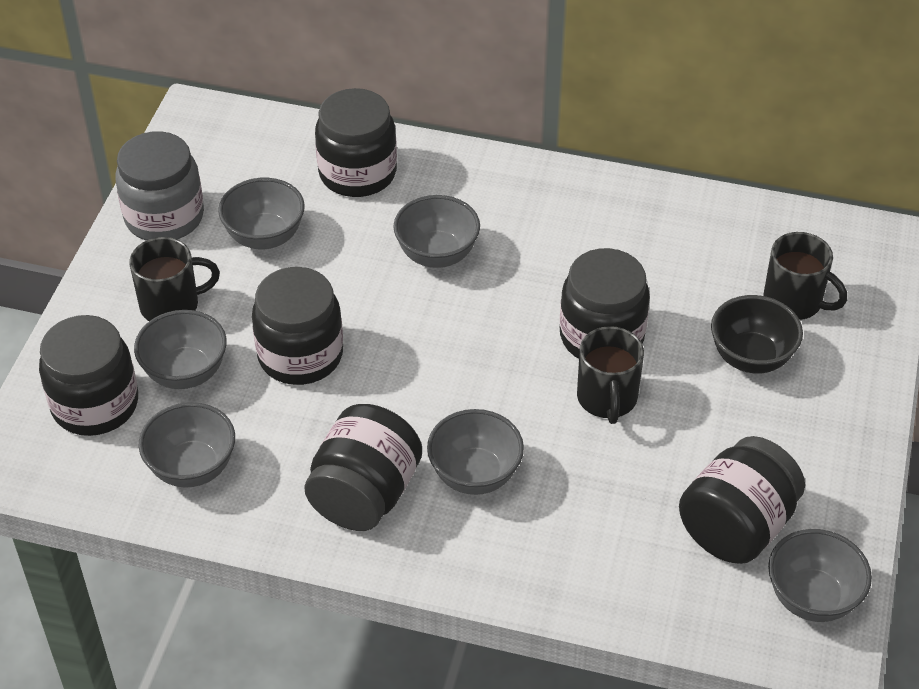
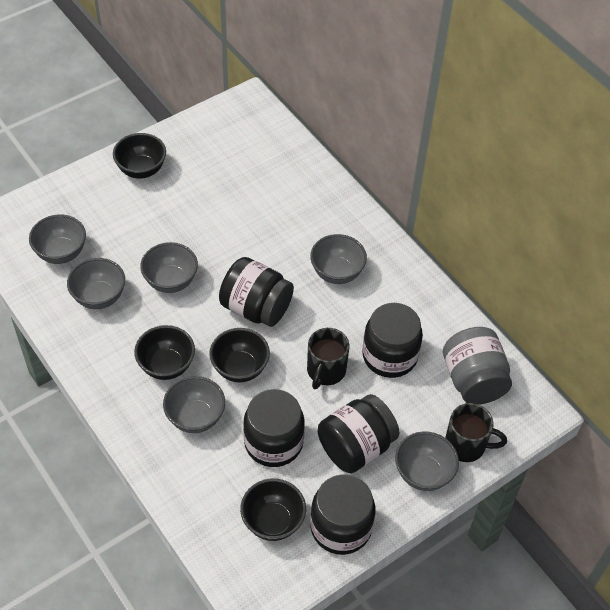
black bowl: 1 -> 4
black jar: 6 -> 5
black mug: 3 -> 2

